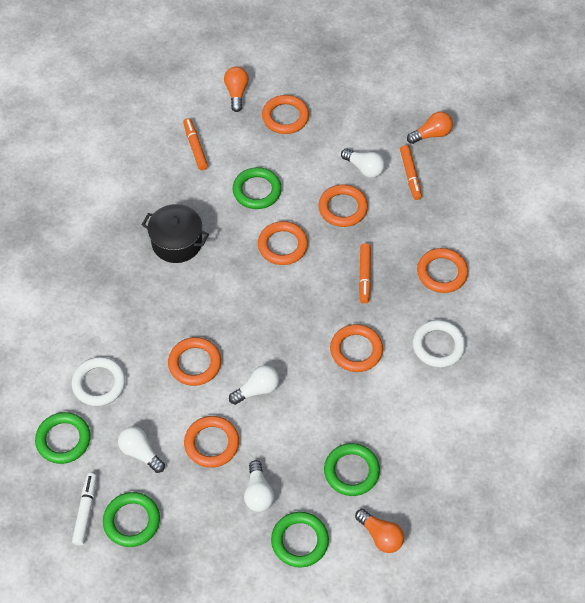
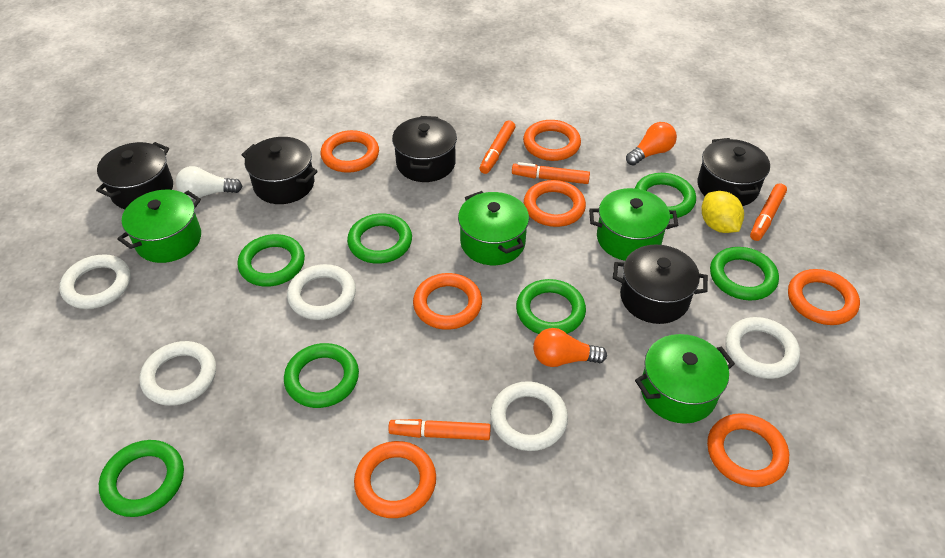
black pot: 1 -> 5
green pot: 0 -> 4
green ring: 5 -> 7
orange light bulb: 3 -> 2
orange marker: 3 -> 4
white light bulb: 4 -> 1
white marker: 1 -> 0
white ring: 2 -> 5
yellow lemon: 0 -> 1

